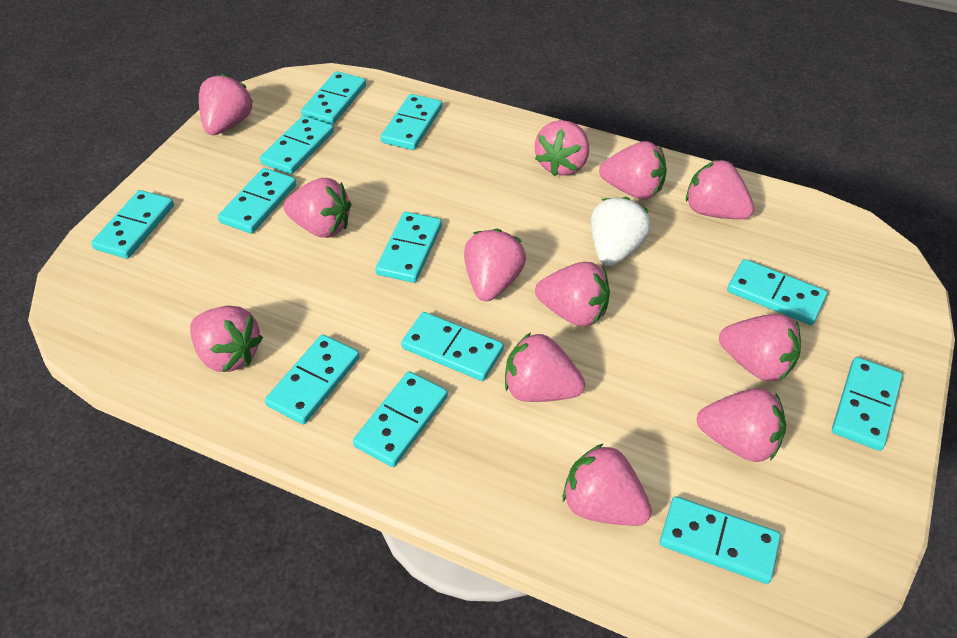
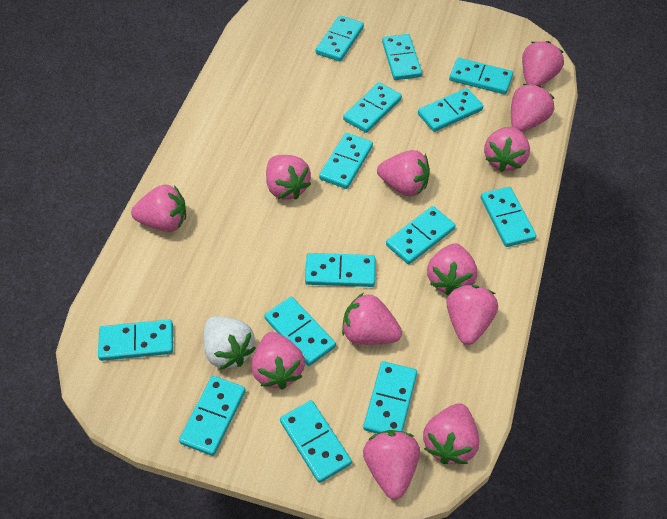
turquoise domino: 12 -> 14

